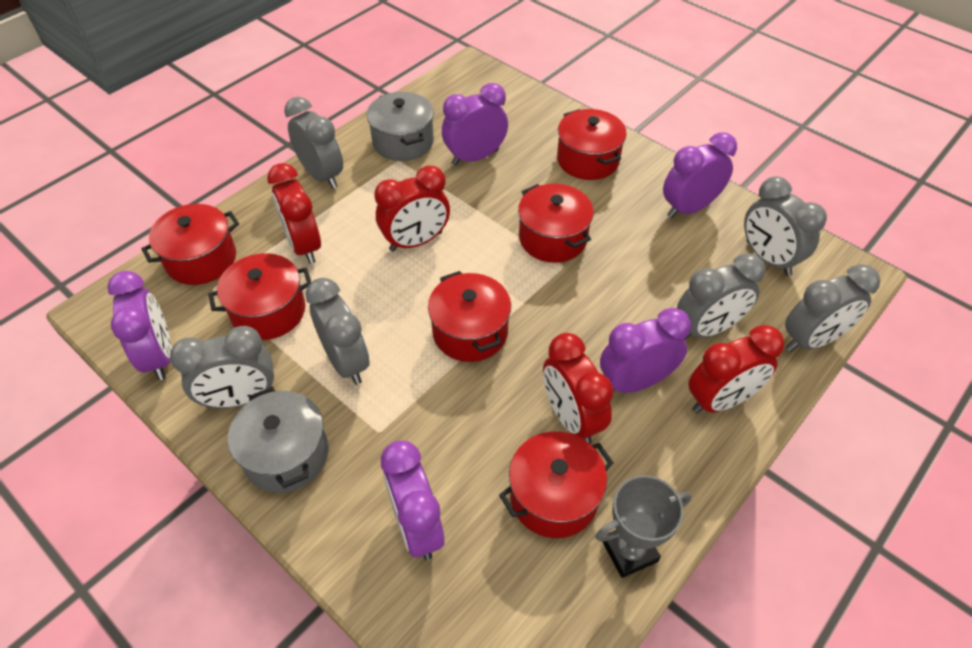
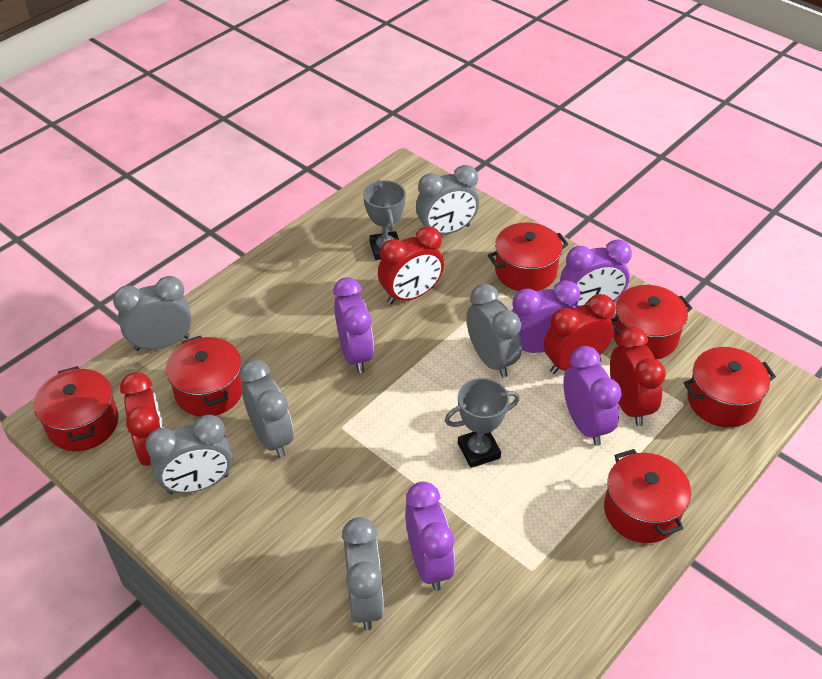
grey pot: 2 -> 0
grey trophy: 1 -> 2

